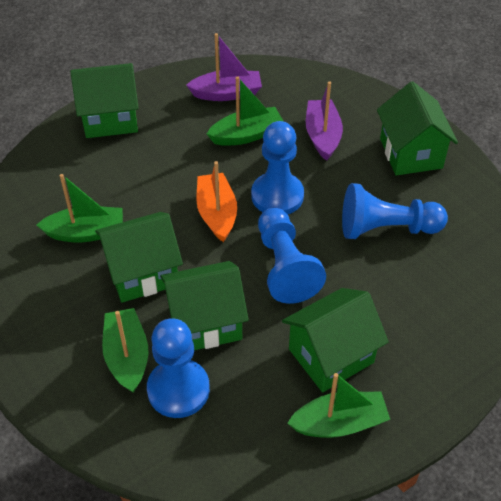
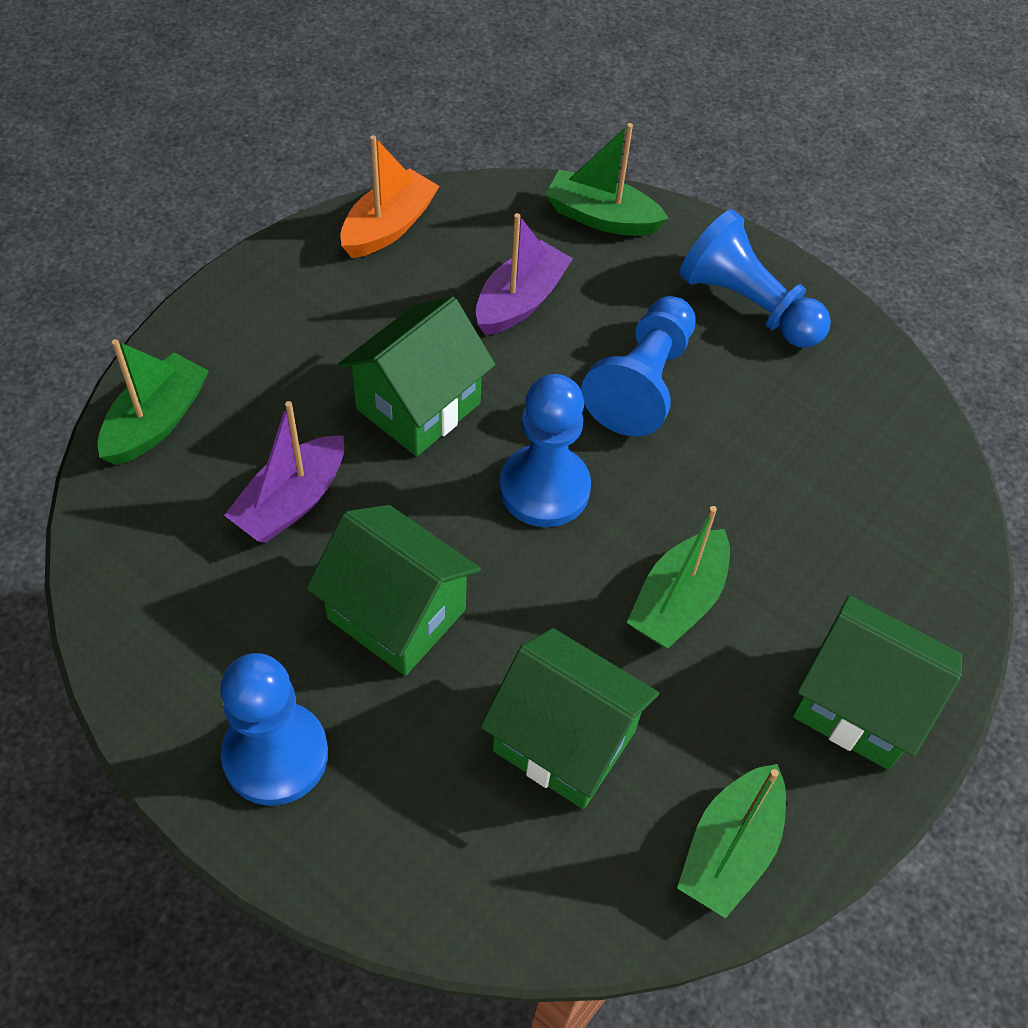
green house: 5 -> 4

